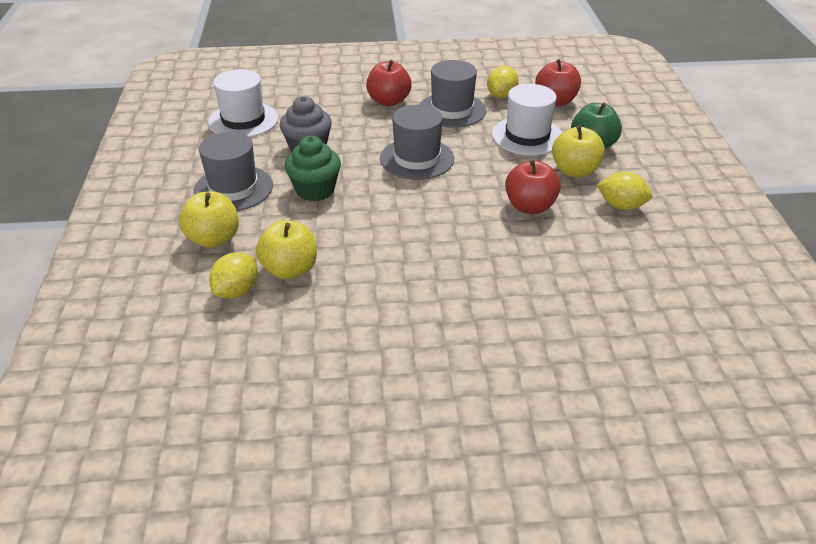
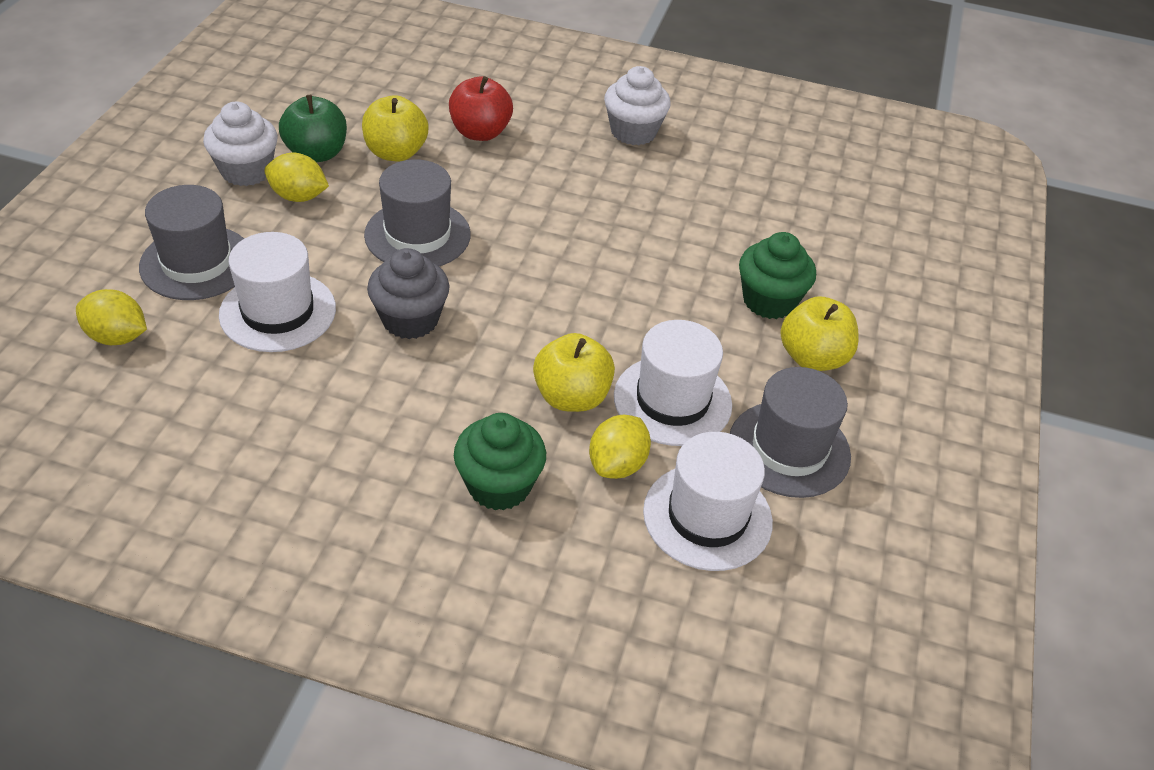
green cupcake: 1 -> 2
red apple: 3 -> 1
white cupcake: 0 -> 2
white hat: 2 -> 3

